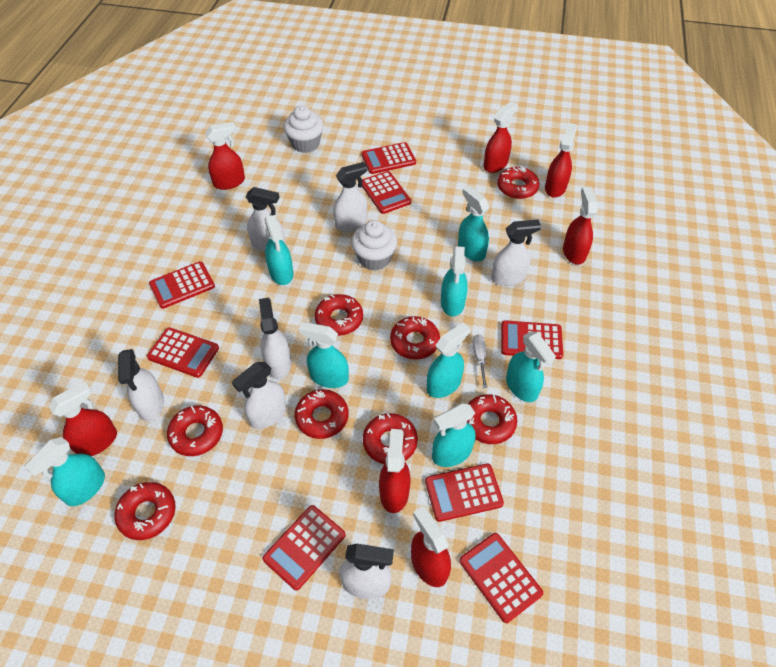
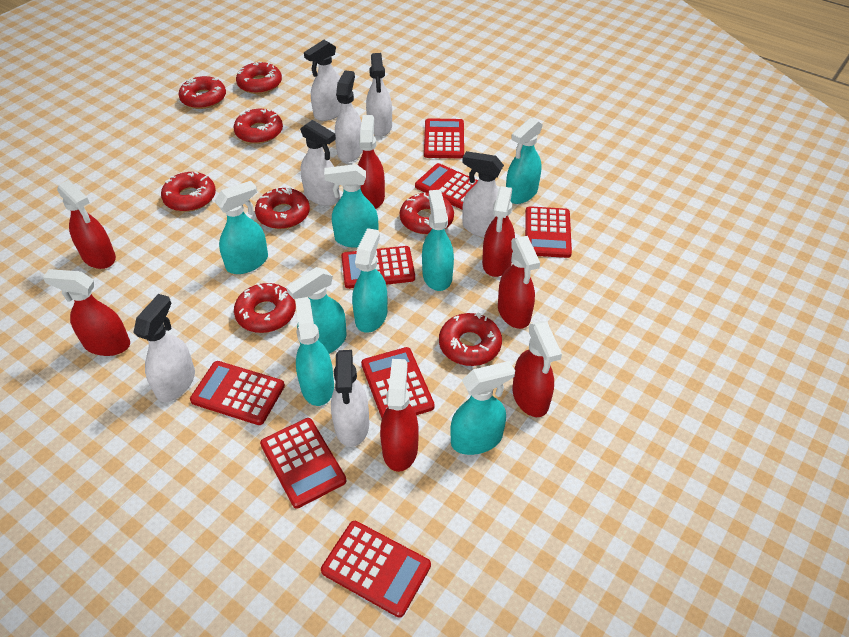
white cupcake: 2 -> 0
white screwdriver: 1 -> 0

